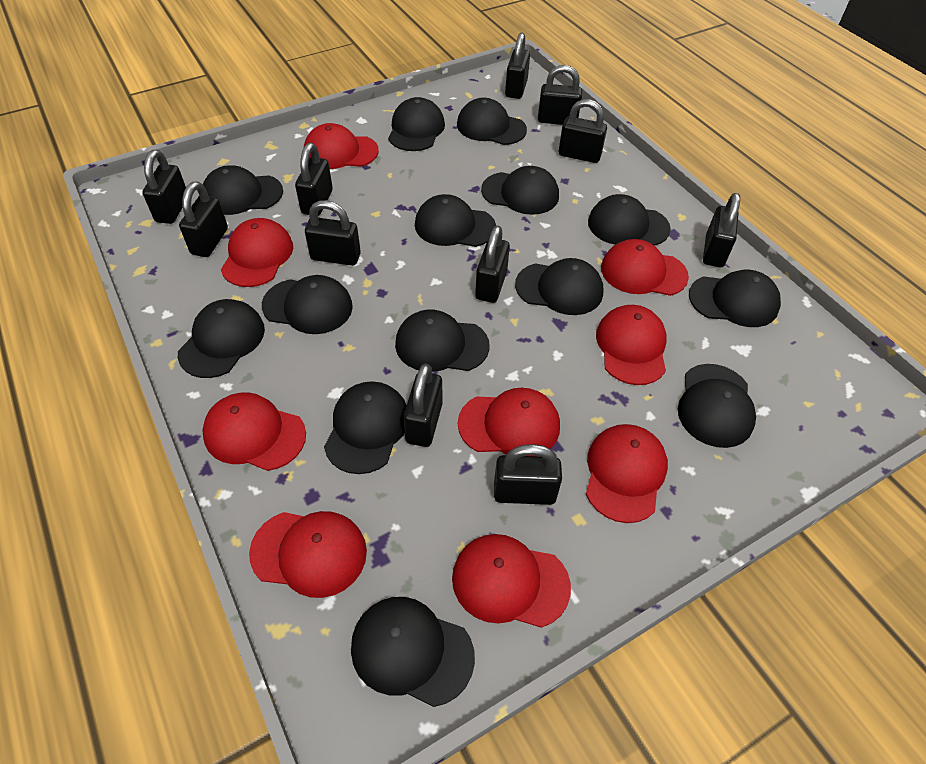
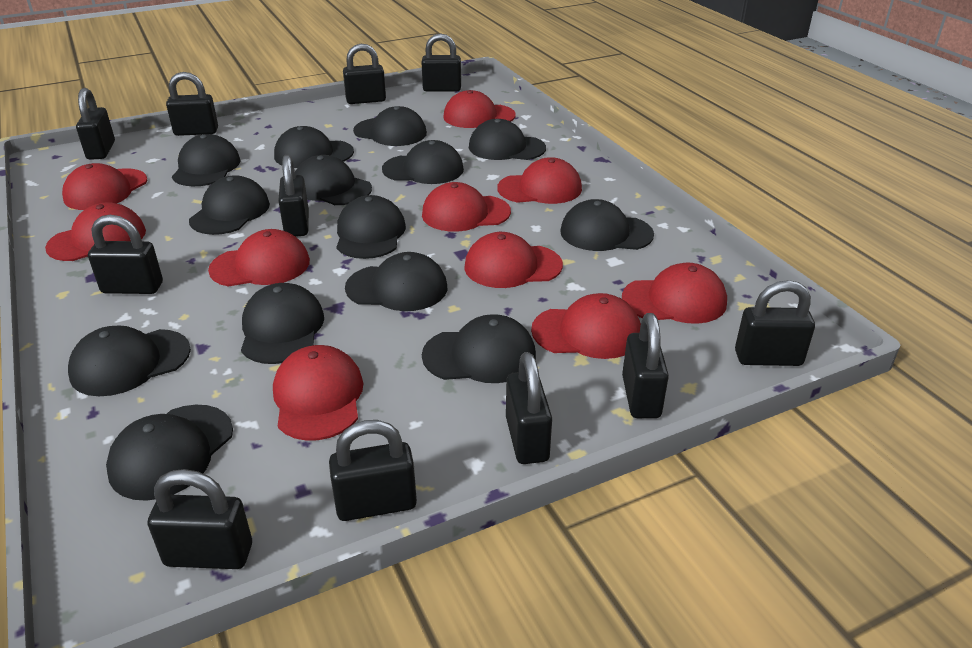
red cap: 9 -> 10

